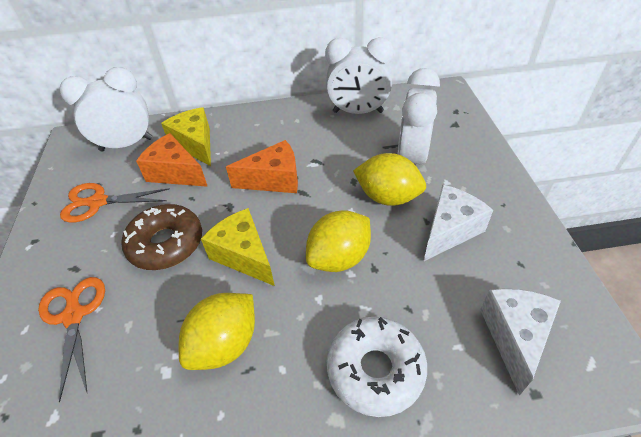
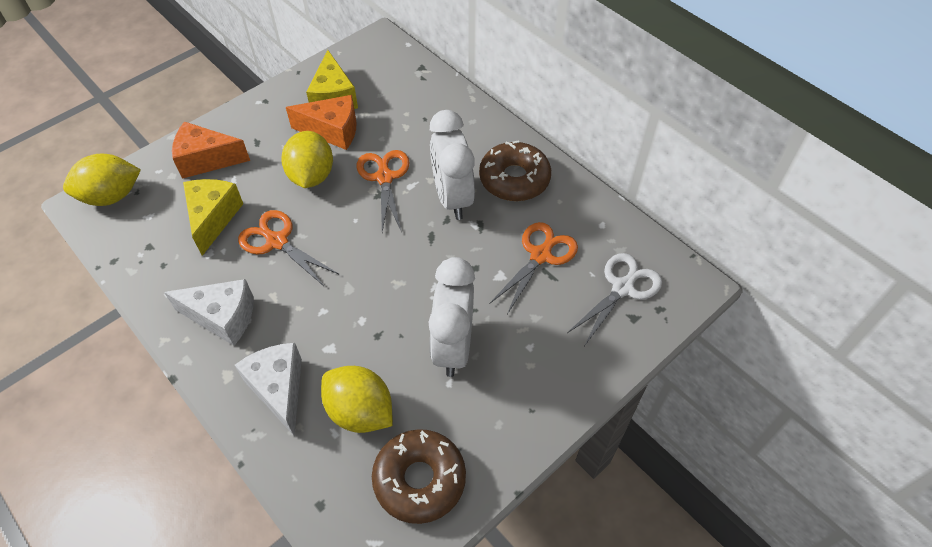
brown donut: 1 -> 2
orange scissors: 2 -> 3
white clock: 3 -> 2
white donut: 1 -> 0
white scissors: 0 -> 1

